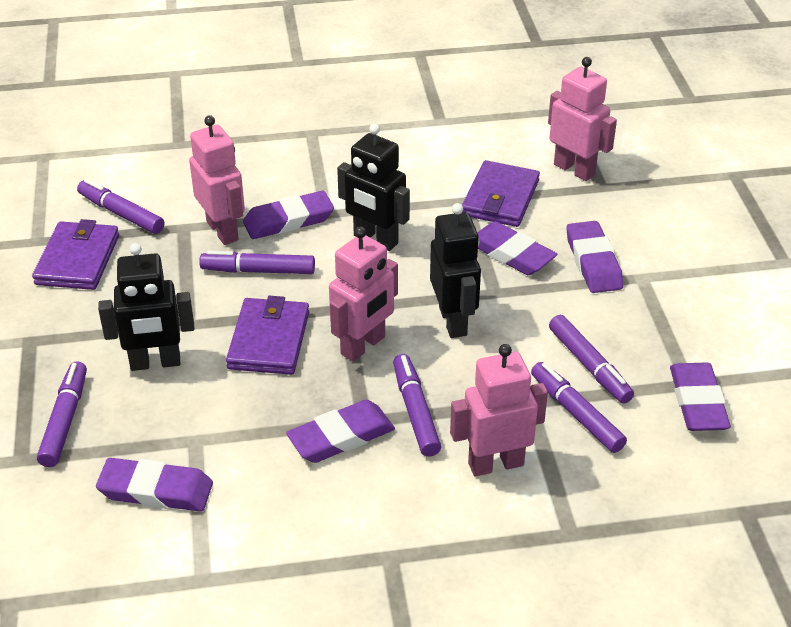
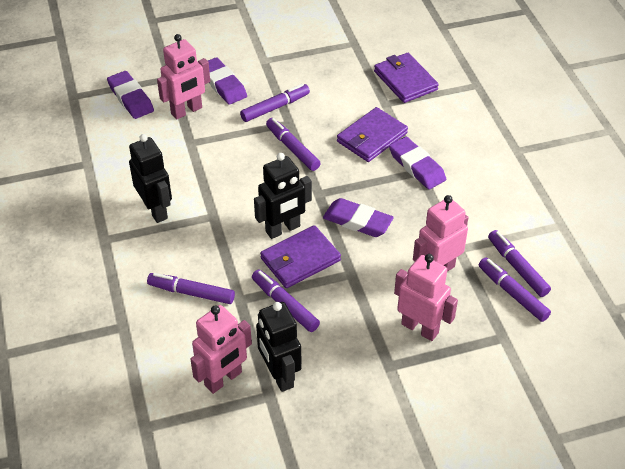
purple eraser: 6 -> 4

